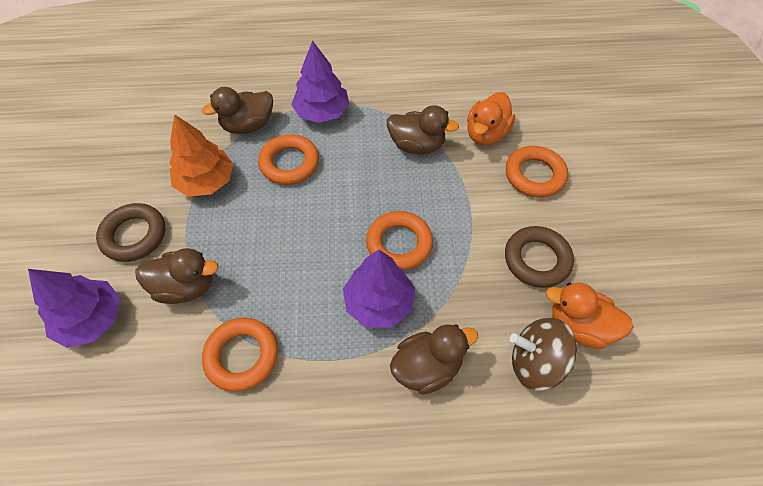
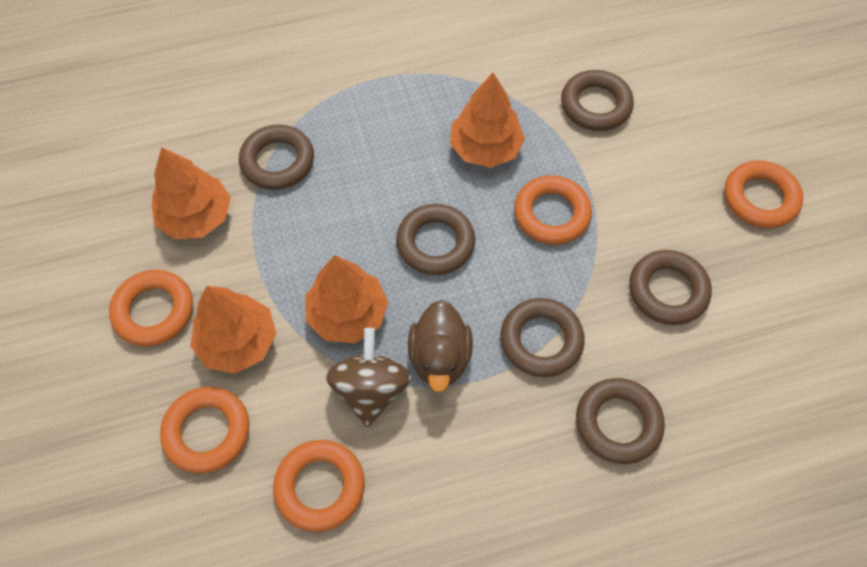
brown duck: 4 -> 1
brown ring: 2 -> 6
orange duck: 2 -> 0
orange ring: 4 -> 5
orange tree: 1 -> 4
purple tree: 3 -> 0

